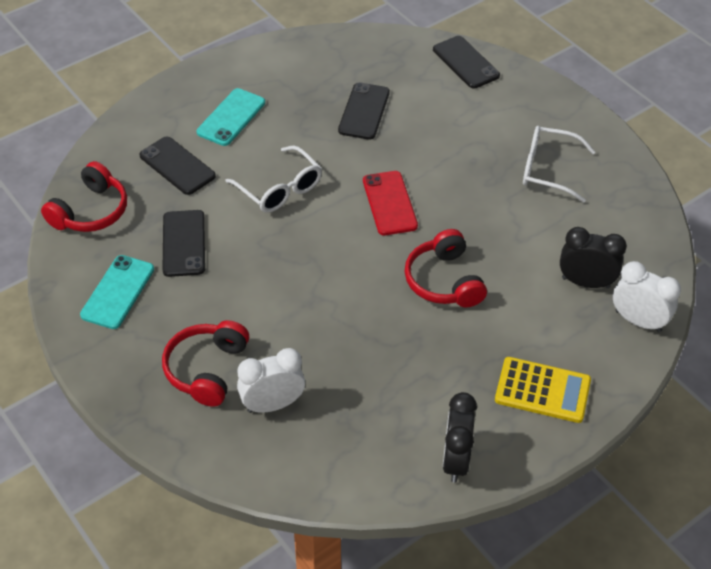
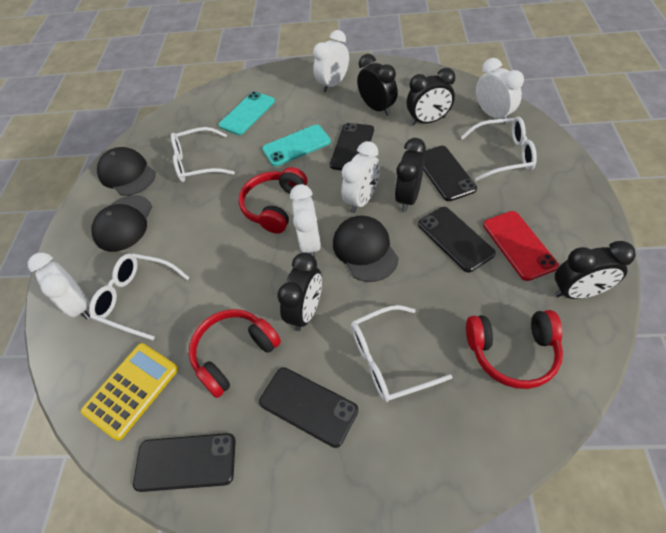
black cap: 0 -> 3
black clock: 2 -> 5
black phone: 4 -> 5
white clock: 2 -> 5
white glasses: 2 -> 4

